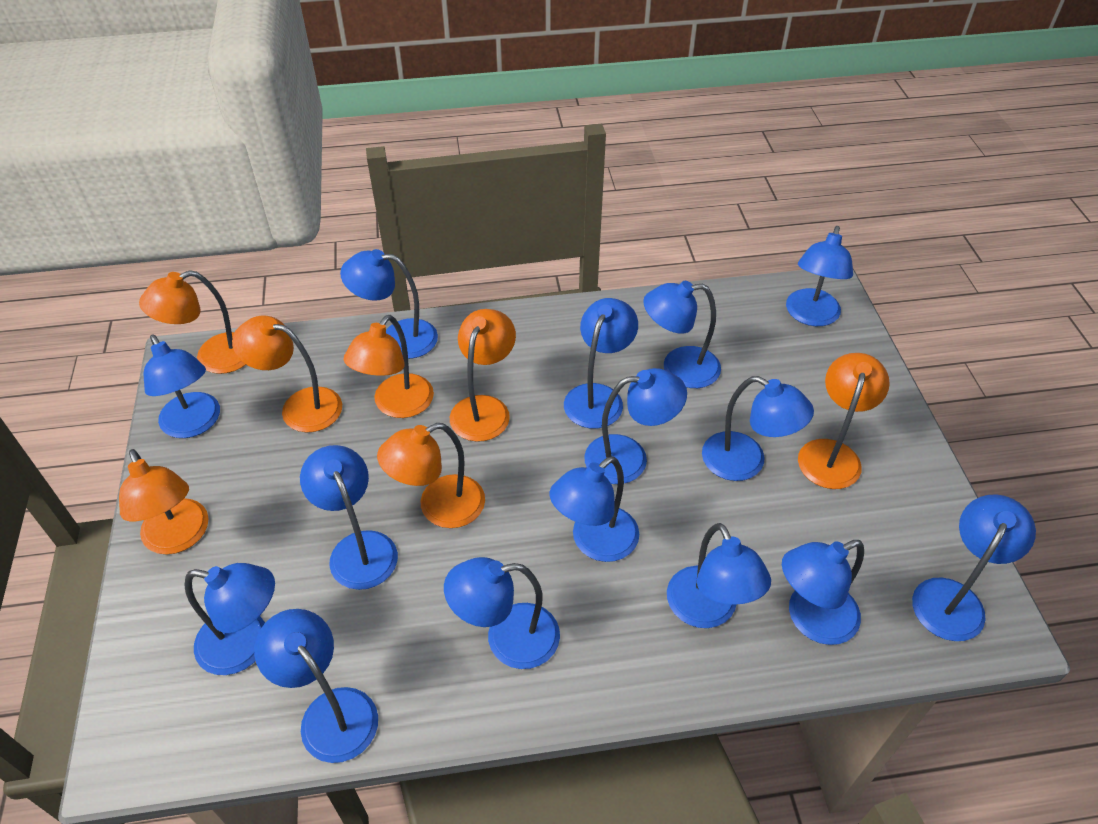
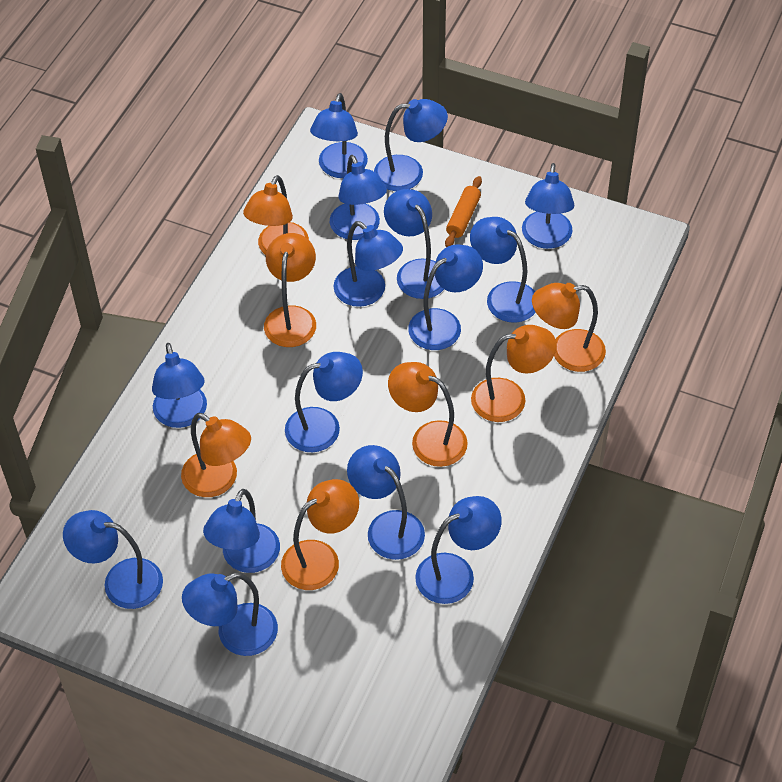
orange rolling pin: 0 -> 1

